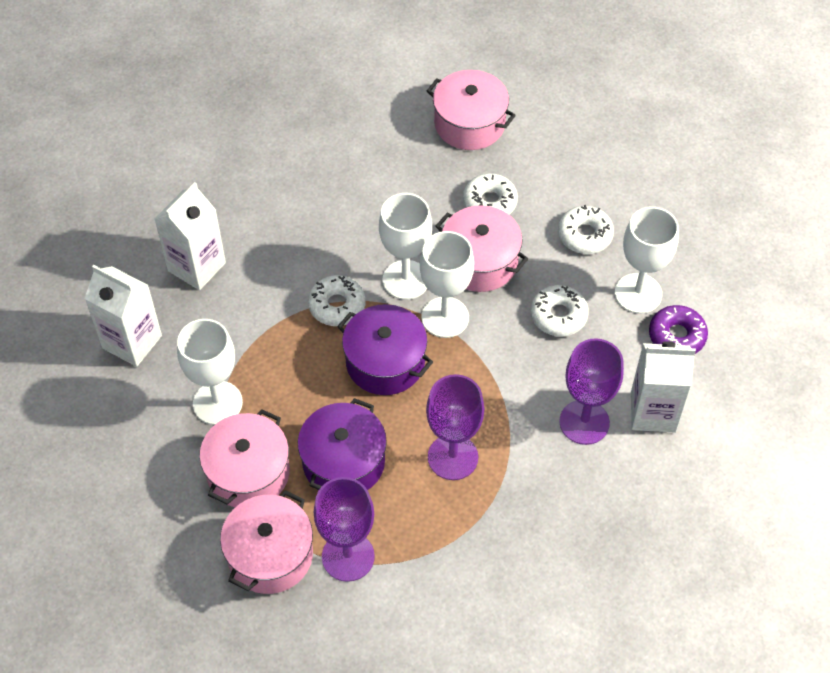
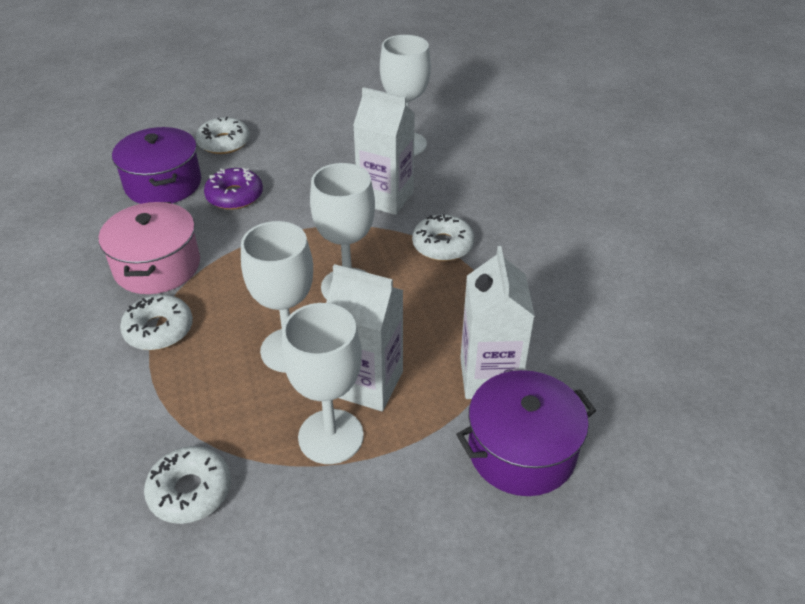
pink pot: 4 -> 1
purple goblet: 3 -> 0

